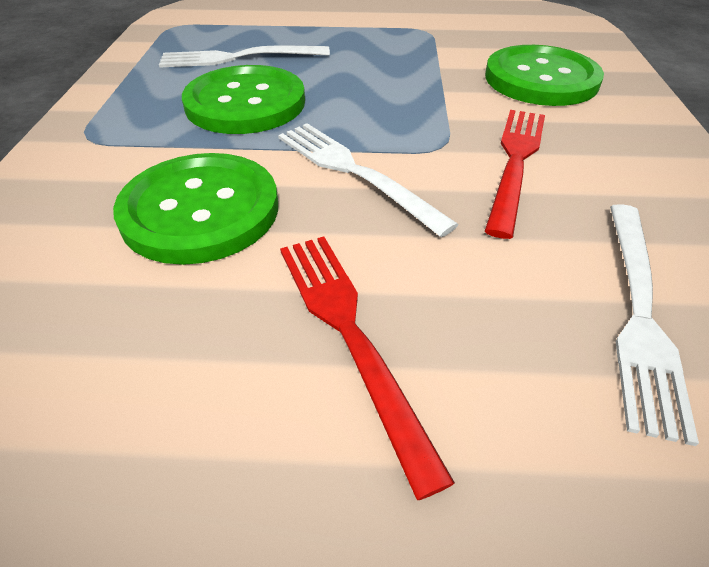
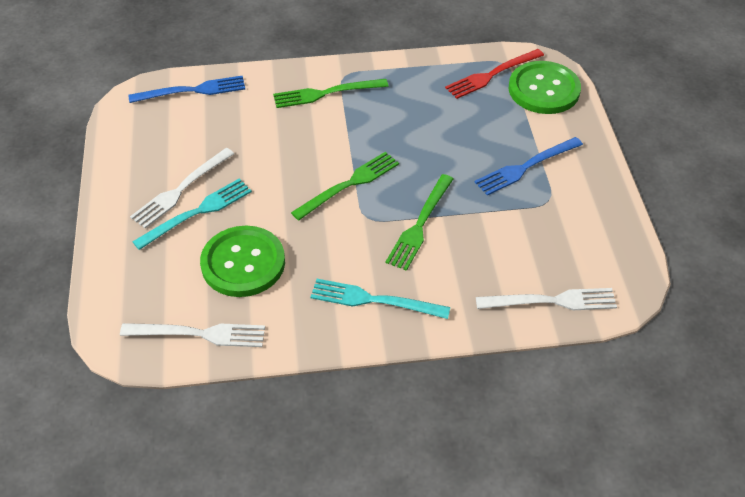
blue fork: 0 -> 2
green button: 3 -> 2
green fork: 0 -> 3
red fork: 2 -> 1
turquoise fork: 0 -> 2

